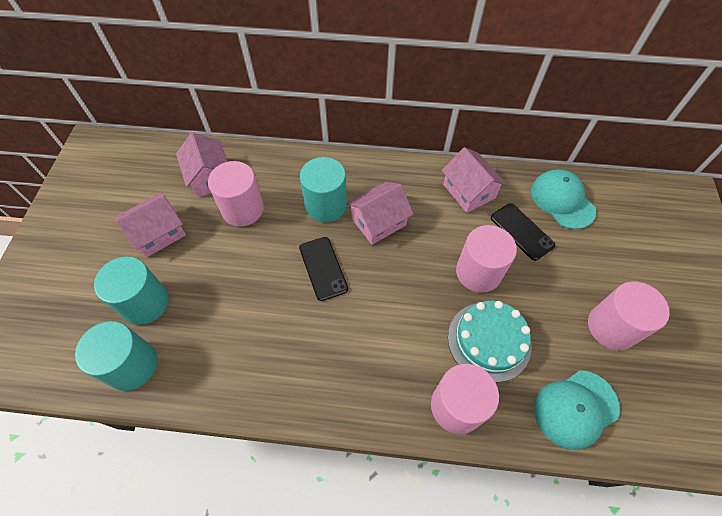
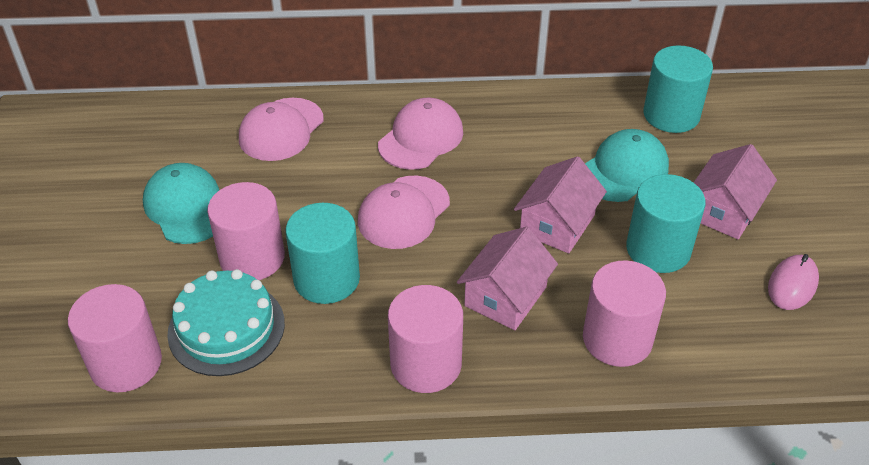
black phone: 2 -> 0
pink cap: 0 -> 3
pink house: 4 -> 3
pink mouse: 0 -> 1

